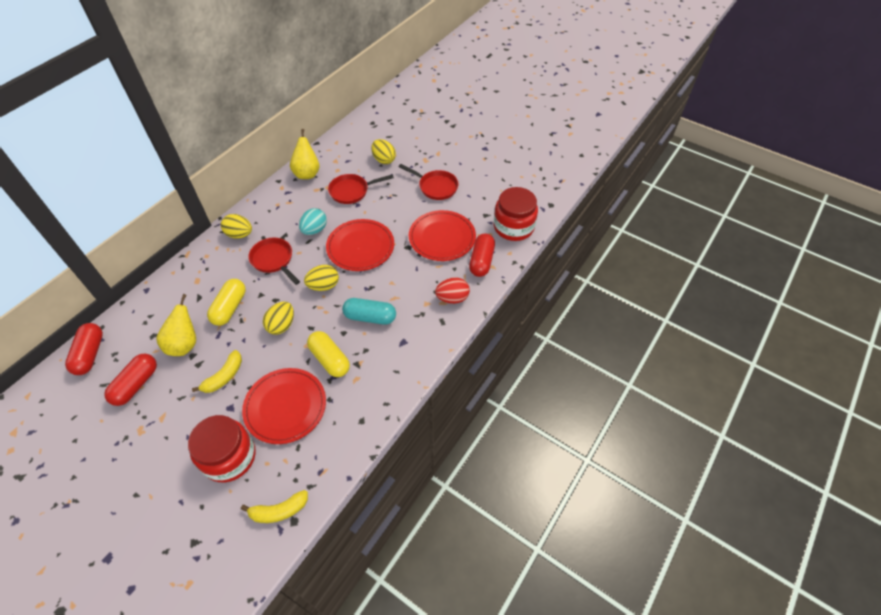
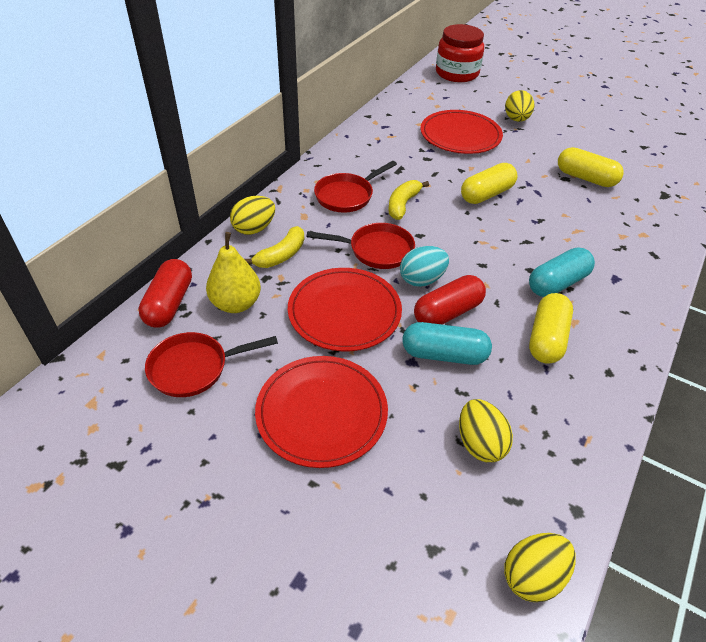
red capsule: 3 -> 2
red egg: 1 -> 0
red jar: 2 -> 1
turquoise capsule: 1 -> 2
yellow capsule: 2 -> 3
yellow pear: 2 -> 1

